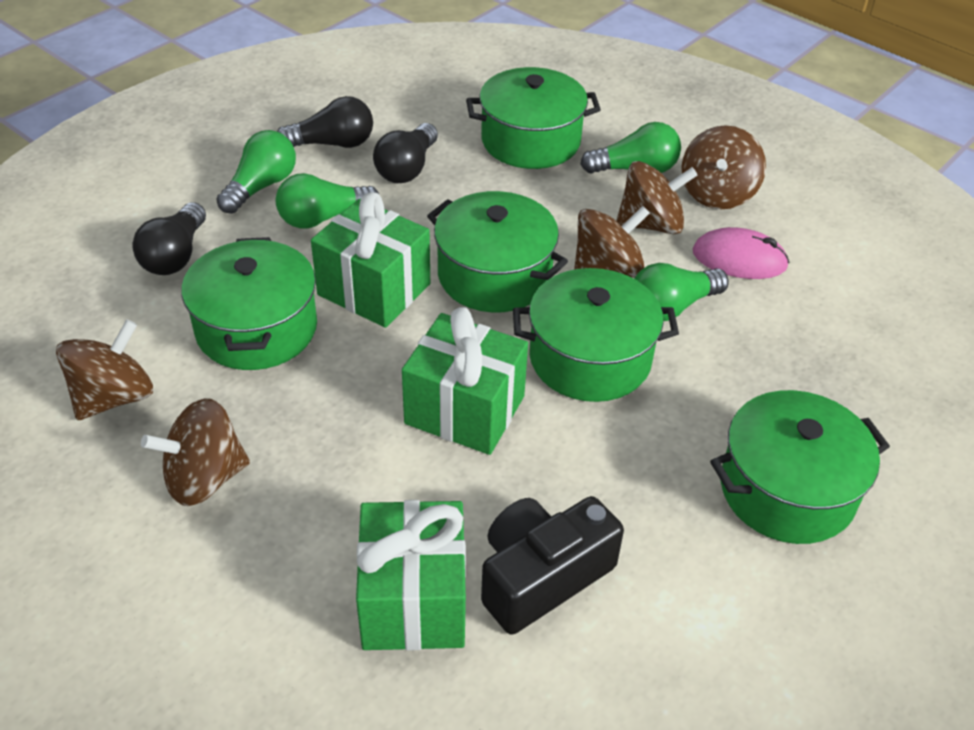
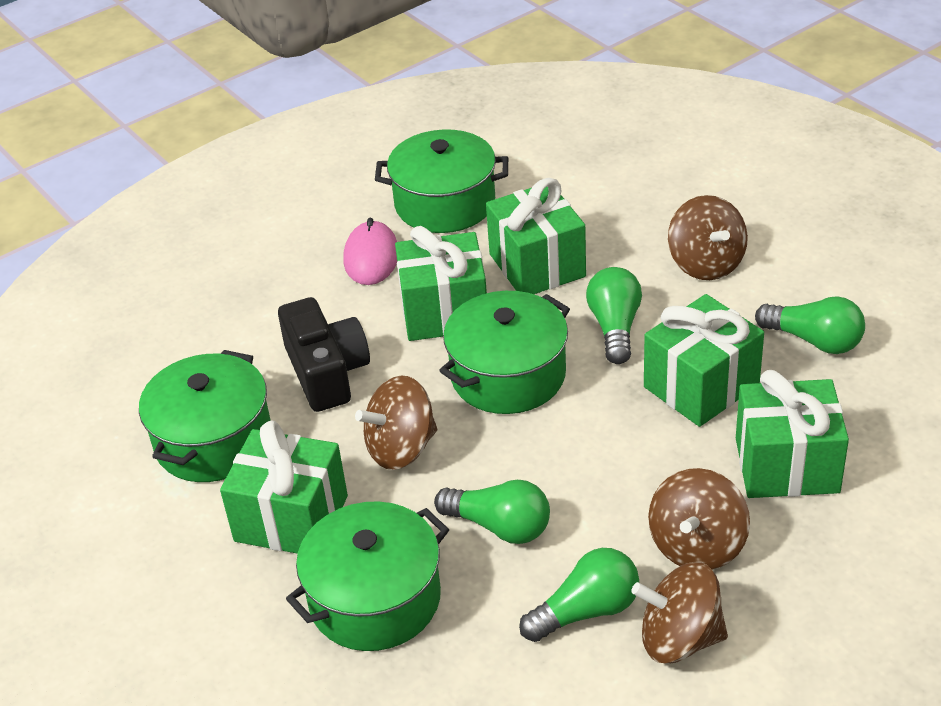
black light bulb: 3 -> 0
brown spinning top: 5 -> 4
green gift: 3 -> 5
green pot: 5 -> 4

